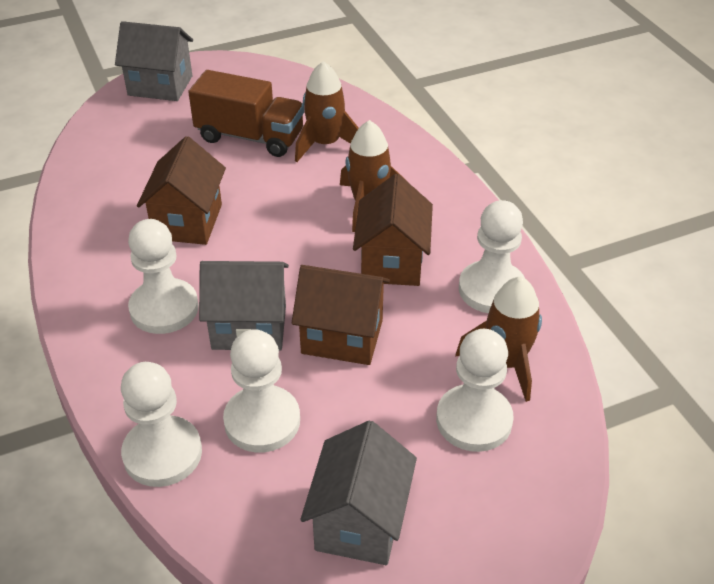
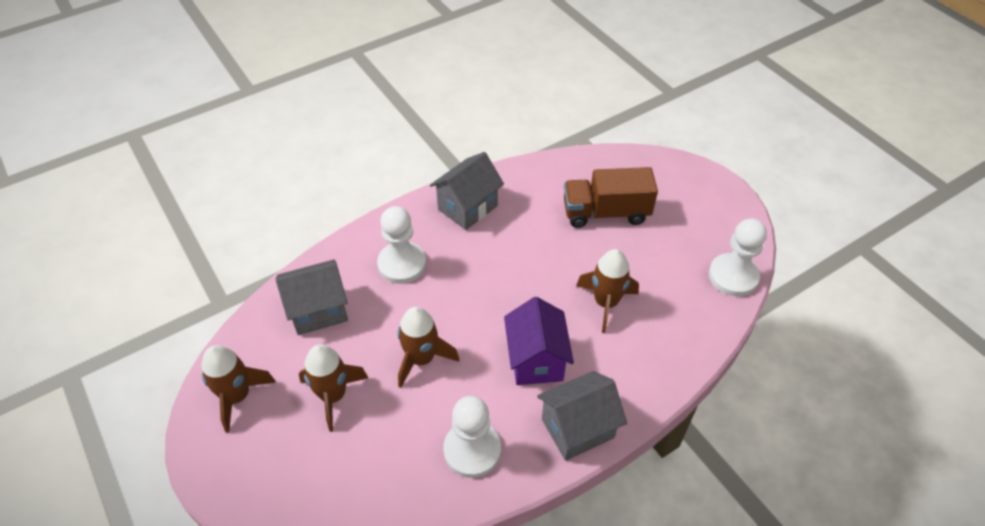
brown house: 3 -> 0
brown rocket: 3 -> 4
purple house: 0 -> 1
white pawn: 5 -> 3

